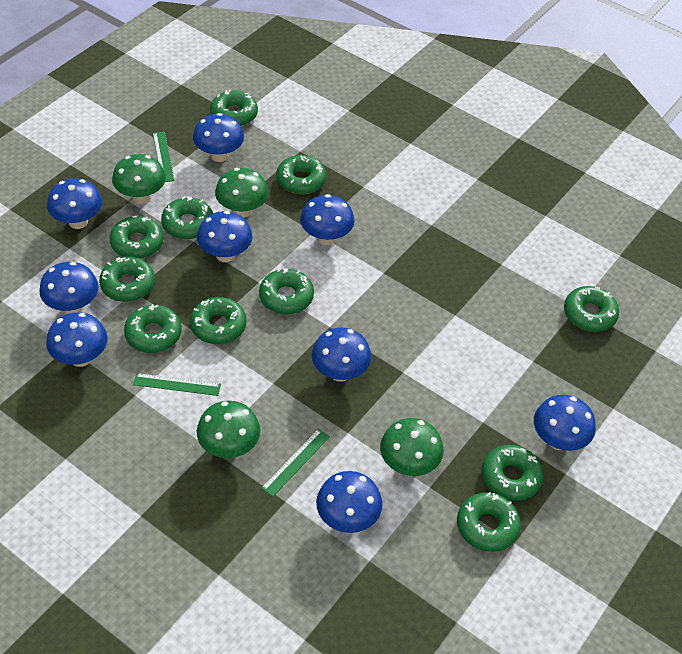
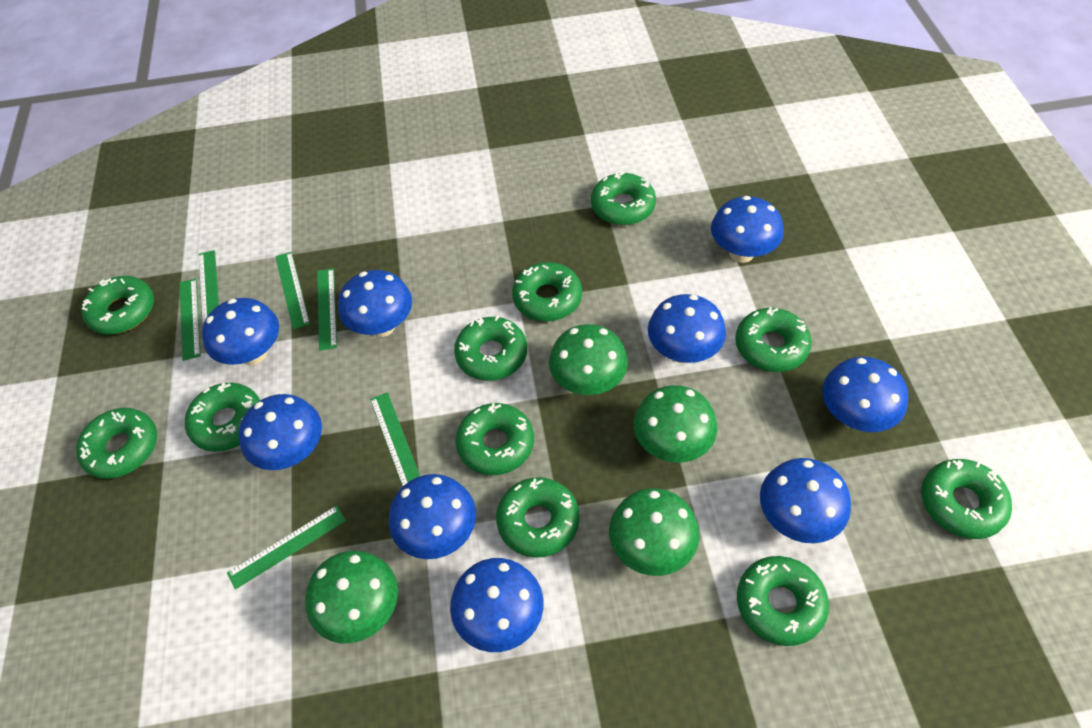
green ruler: 3 -> 6

